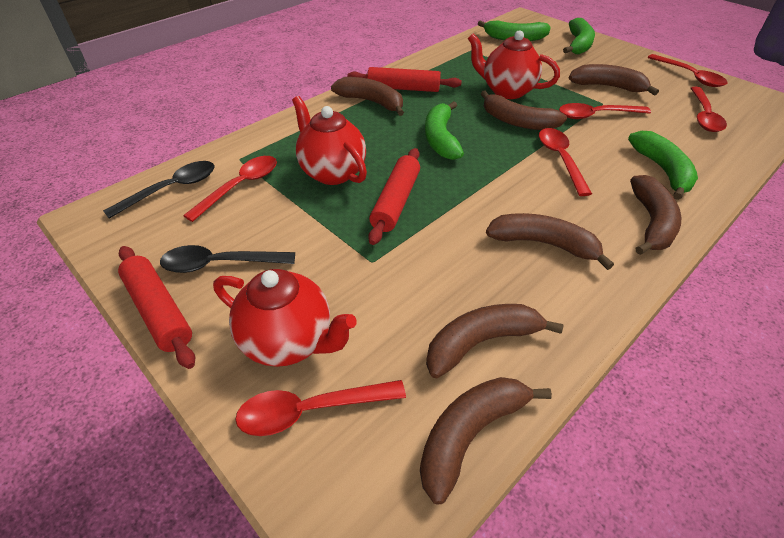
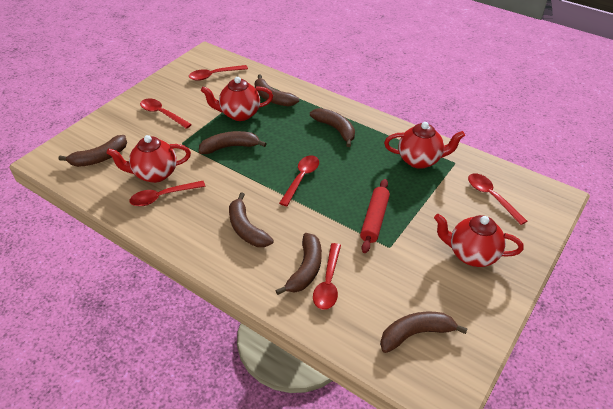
black spoon: 2 -> 0
green banana: 4 -> 0
red rolling pin: 3 -> 1
red teapot: 3 -> 4

